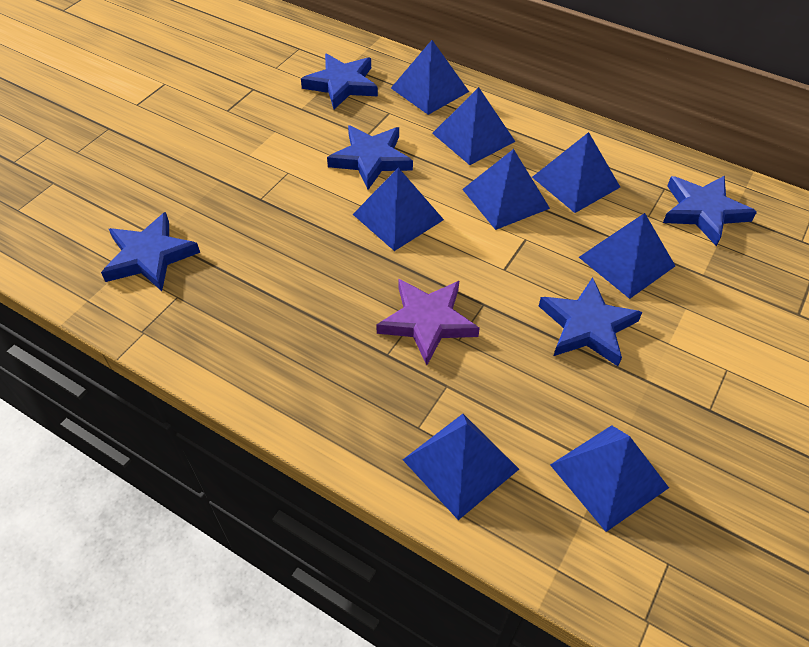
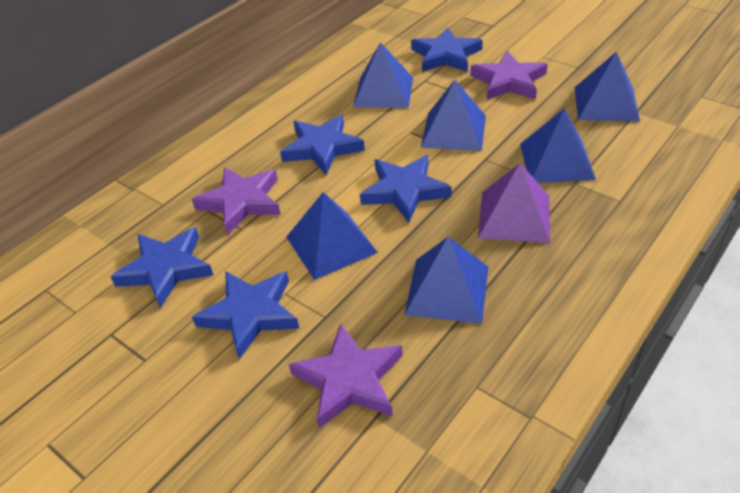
blue pyramid: 8 -> 6
purple pyramid: 0 -> 1
purple star: 1 -> 3

